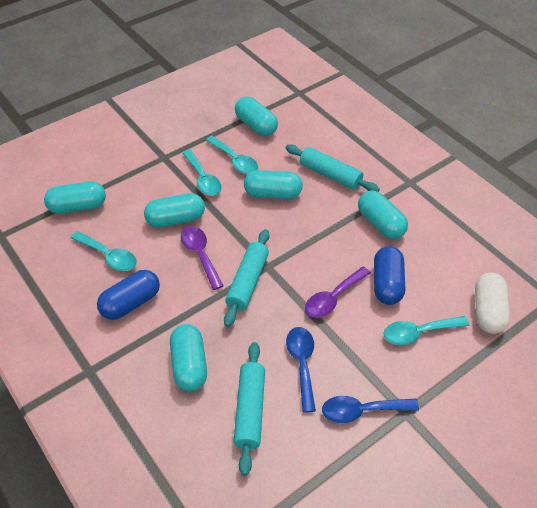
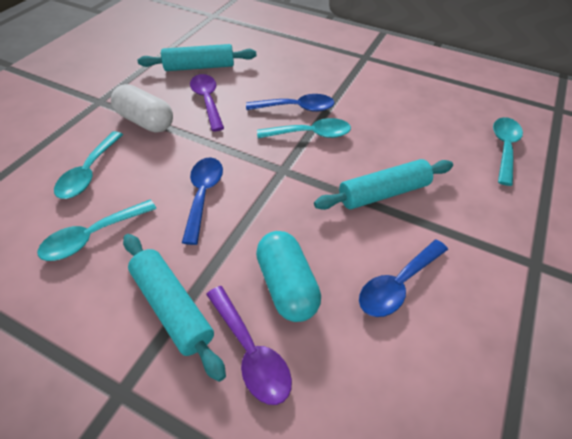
blue capsule: 2 -> 0
blue spoon: 2 -> 3
turquoise capsule: 6 -> 1

